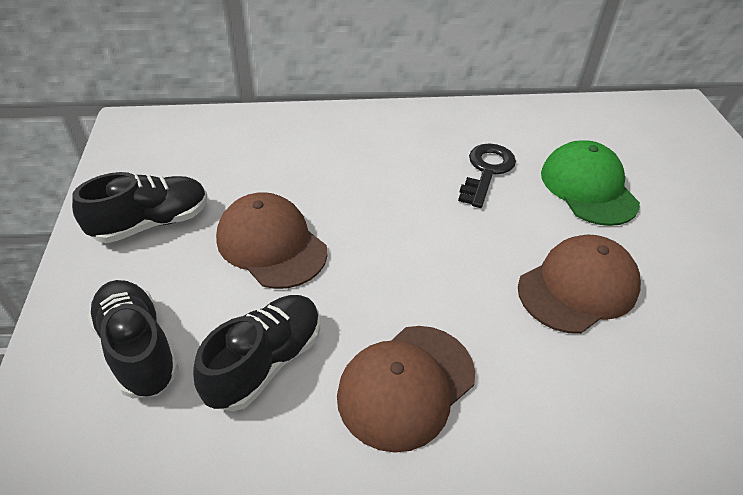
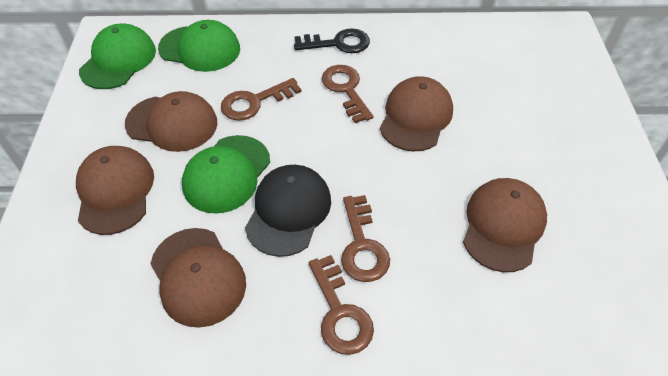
black cap: 0 -> 1
black shoe: 3 -> 0
brown cap: 3 -> 5
brown key: 0 -> 4
green cap: 1 -> 3

